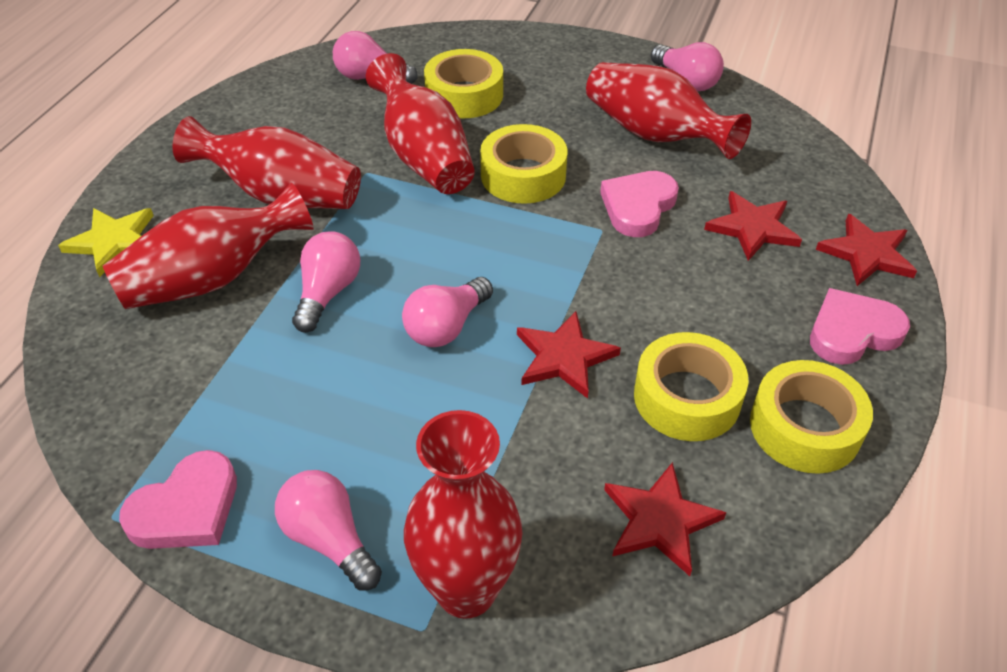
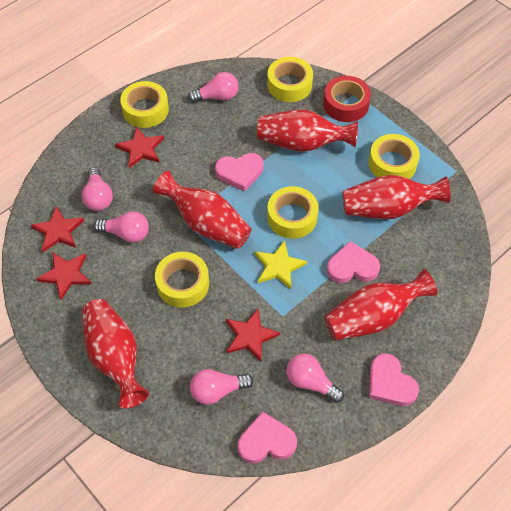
pink heart: 3 -> 4
red tape: 0 -> 1
yellow tape: 4 -> 5

